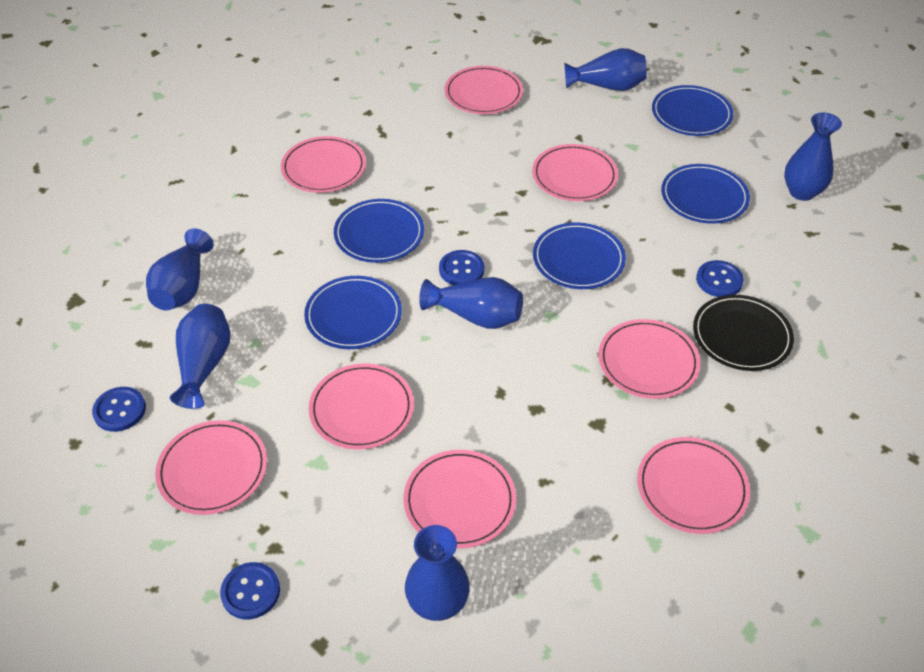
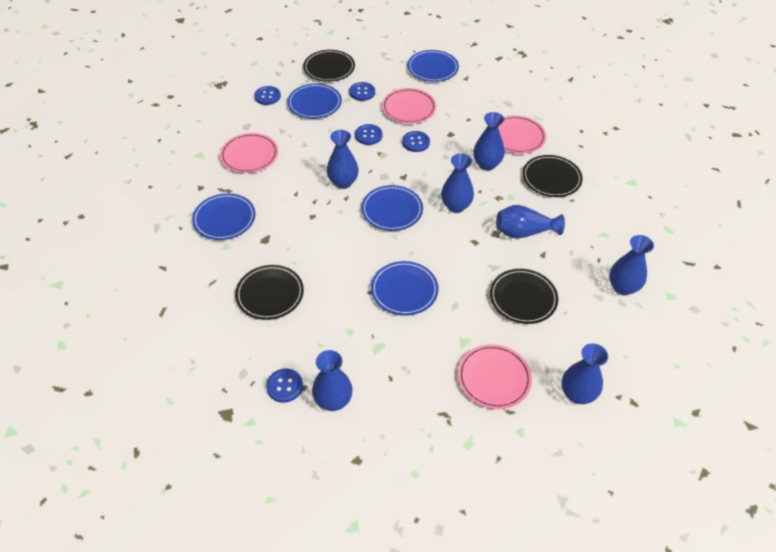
black plate: 1 -> 4
blue button: 4 -> 5
blue vase: 6 -> 7
pink plate: 8 -> 4

